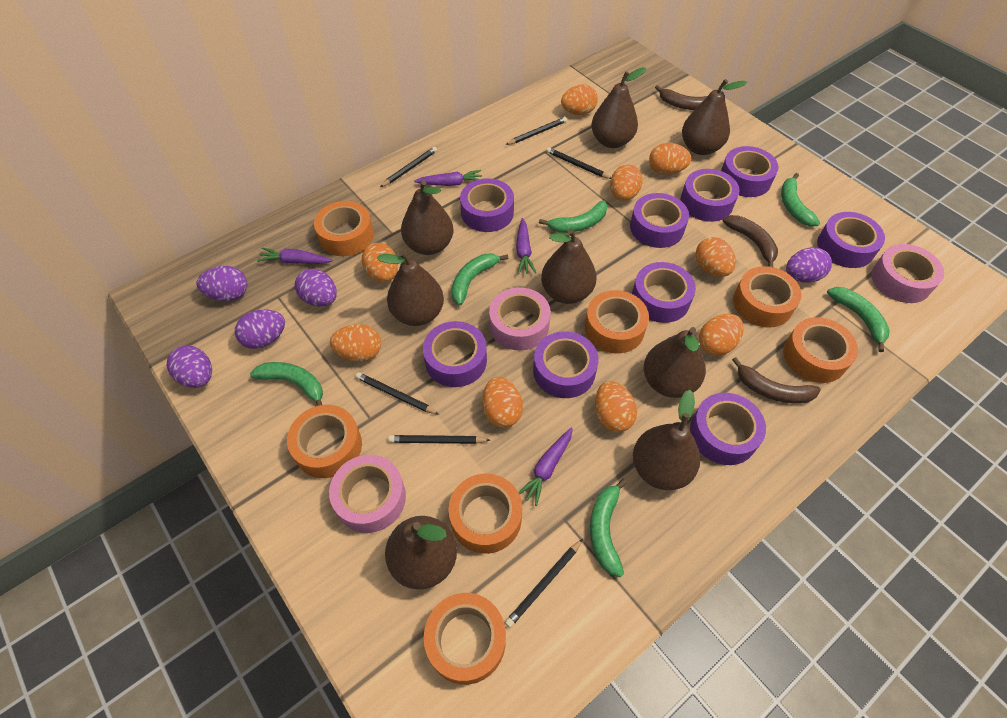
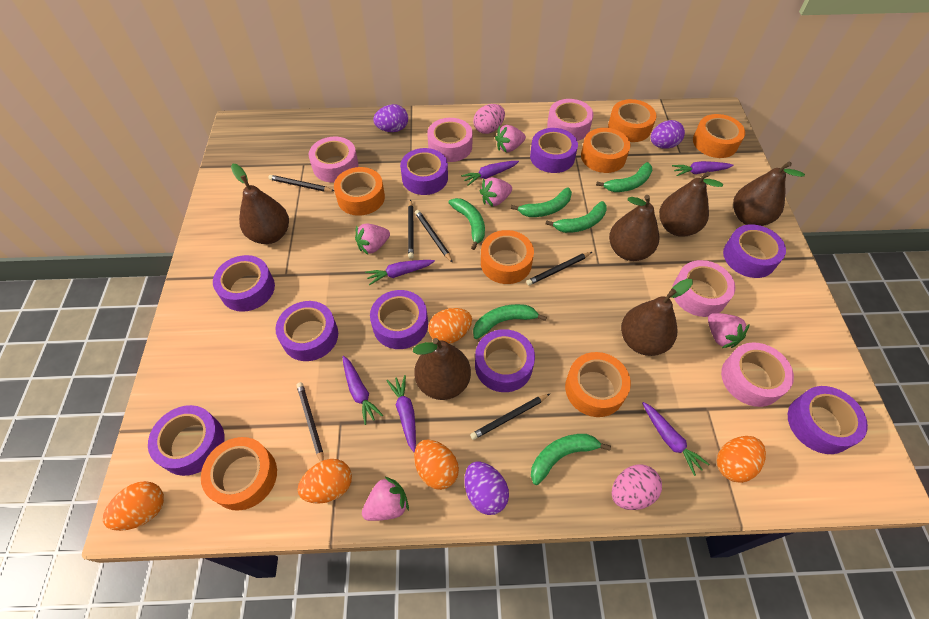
brown banana: 3 -> 0
brown pear: 8 -> 6
orange egg: 9 -> 5
pink egg: 0 -> 2
pink strawberry: 0 -> 5
pink tape: 3 -> 5
purple carrot: 4 -> 6
purple egg: 5 -> 3

